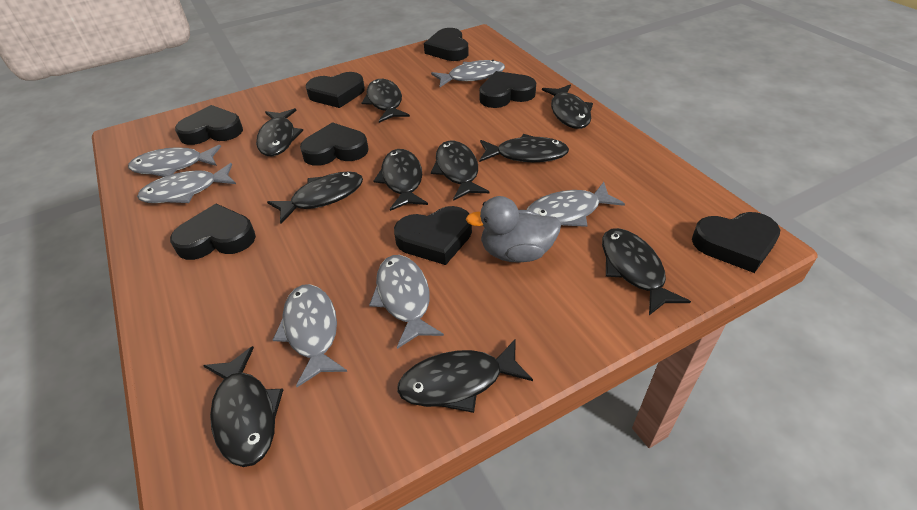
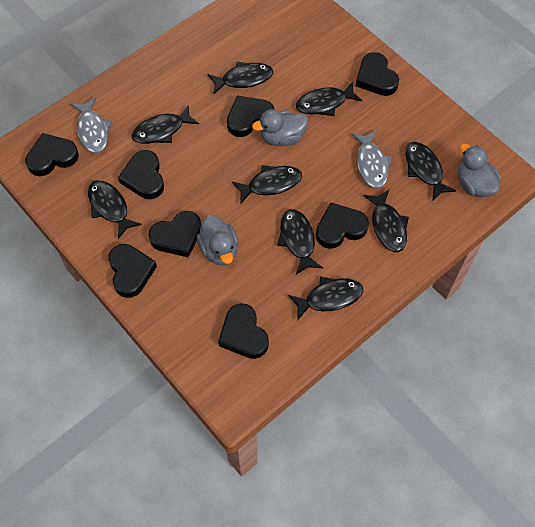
black fish: 10 -> 9
grey duck: 1 -> 3
grey fish: 6 -> 2

